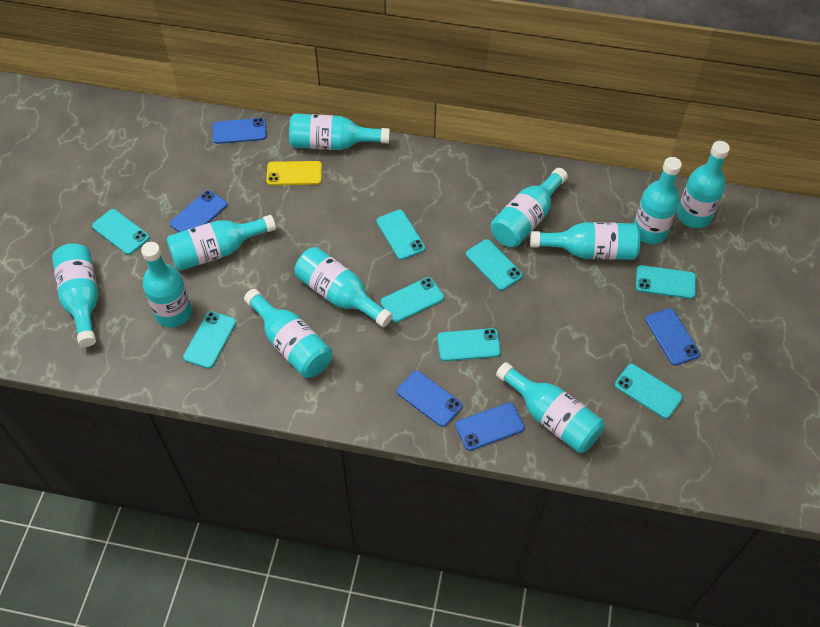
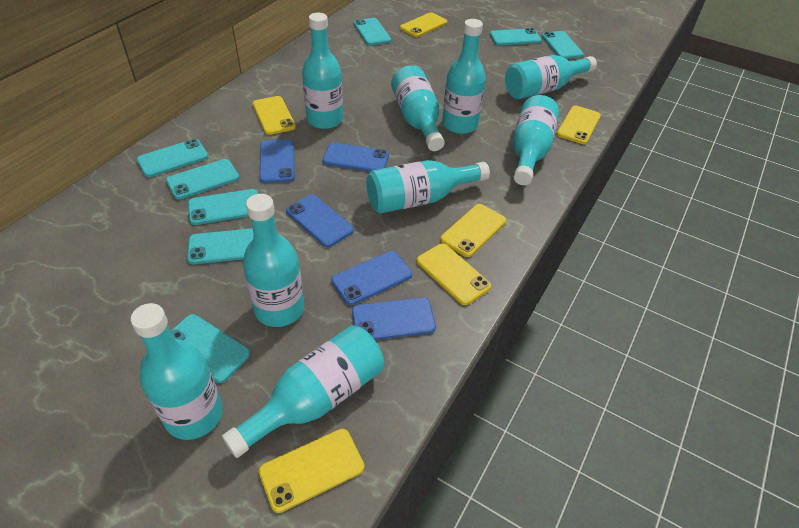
turquoise bottle: 11 -> 9
yellow phone: 1 -> 6

